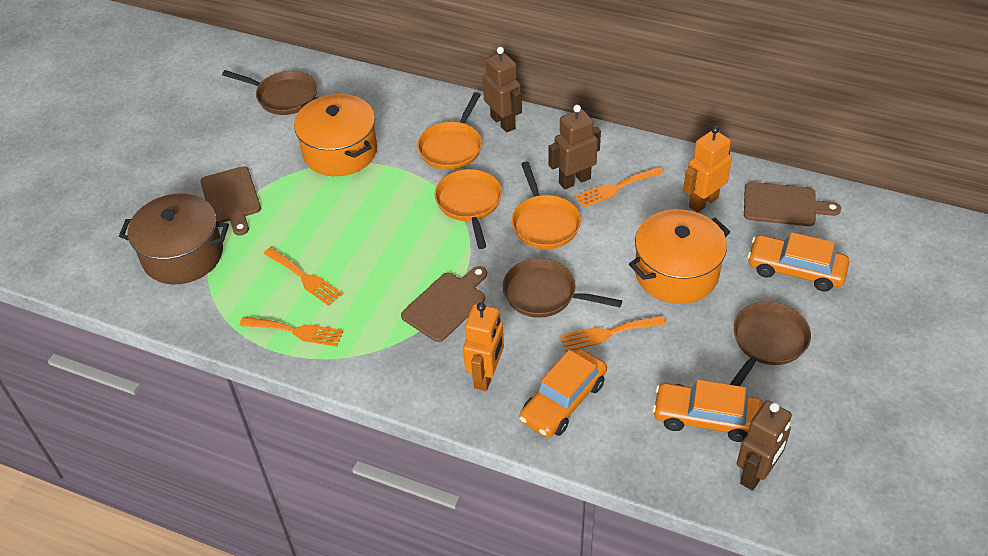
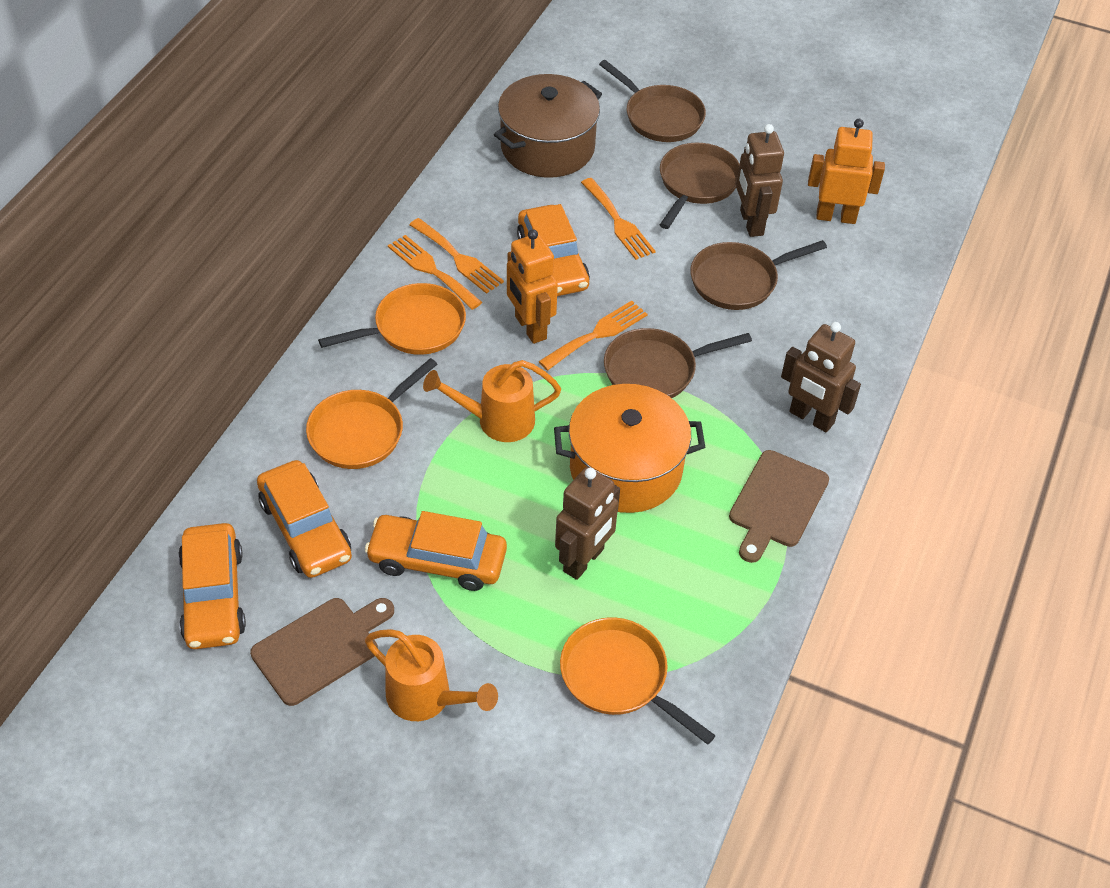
brown cutting board: 3 -> 2
brown pan: 3 -> 4
orange car: 3 -> 4
orange pot: 2 -> 1
orange watering can: 0 -> 2

